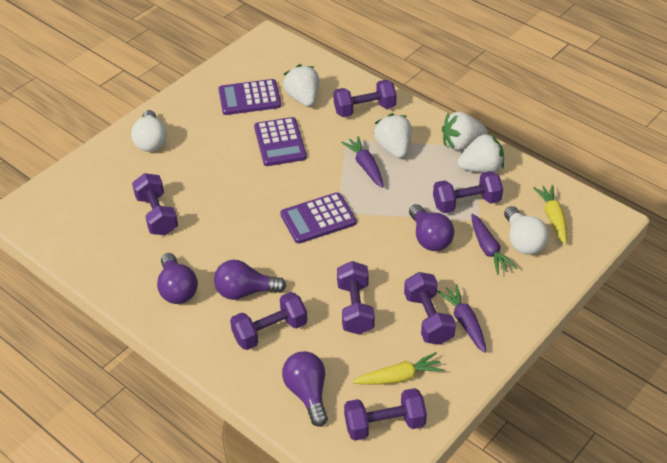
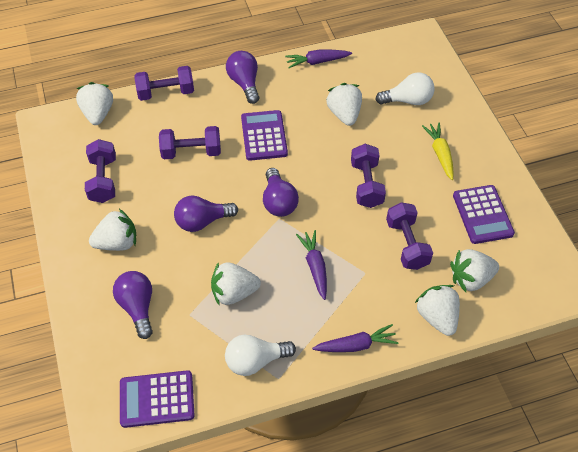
purple dumbbell: 7 -> 5
white strawberry: 4 -> 6
yellow carrot: 2 -> 1

